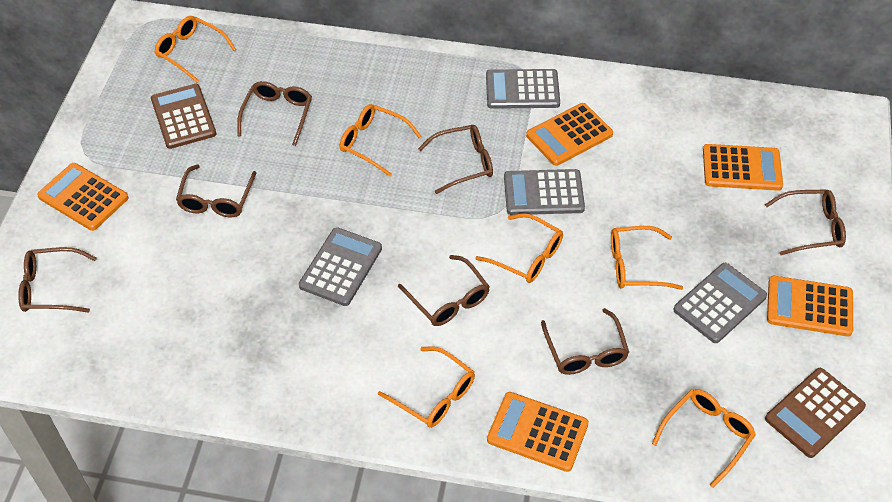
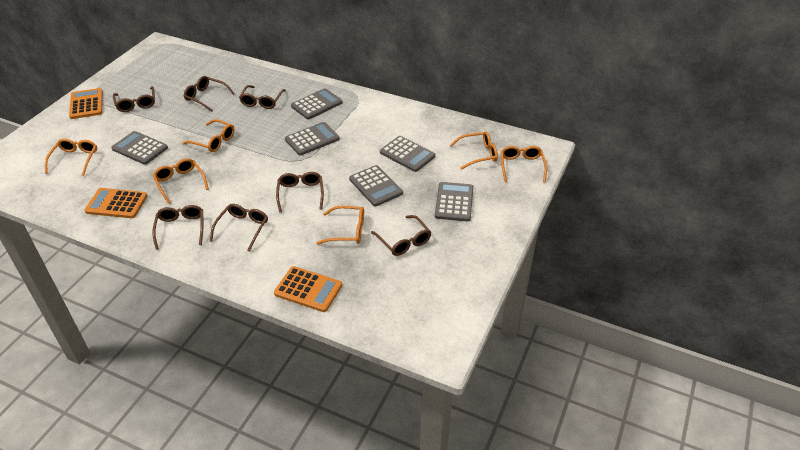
brown calculator: 2 -> 0
grey calculator: 4 -> 6
orange calculator: 5 -> 3

